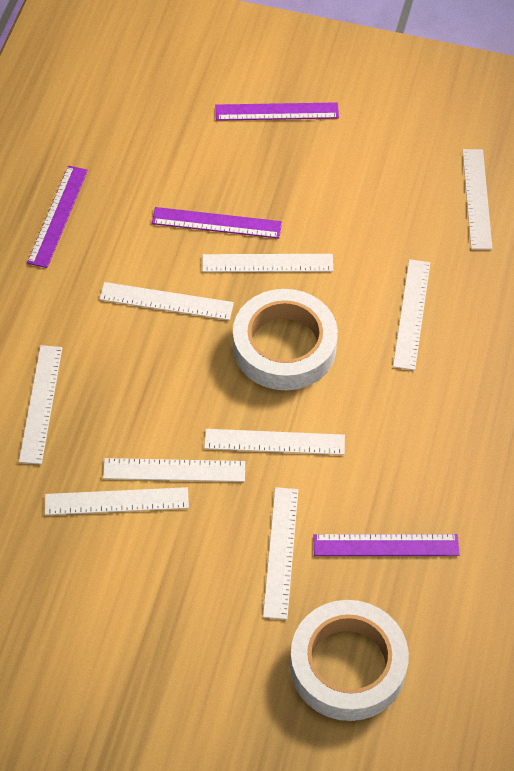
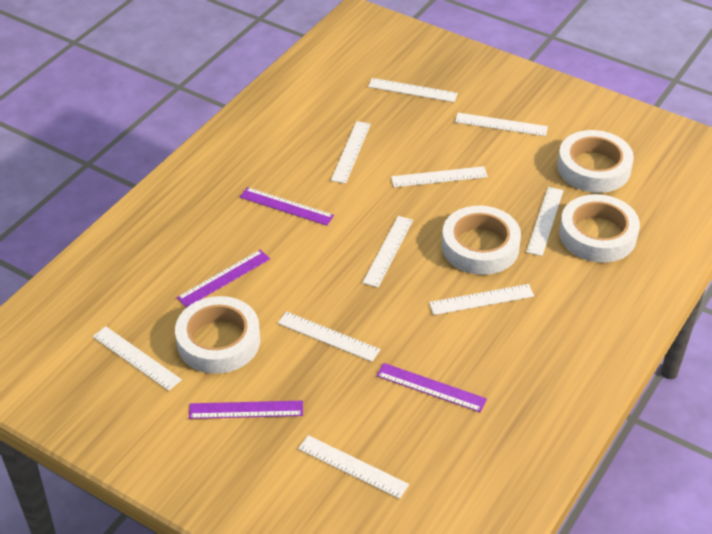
white ruler: 9 -> 10
white tape: 2 -> 4

